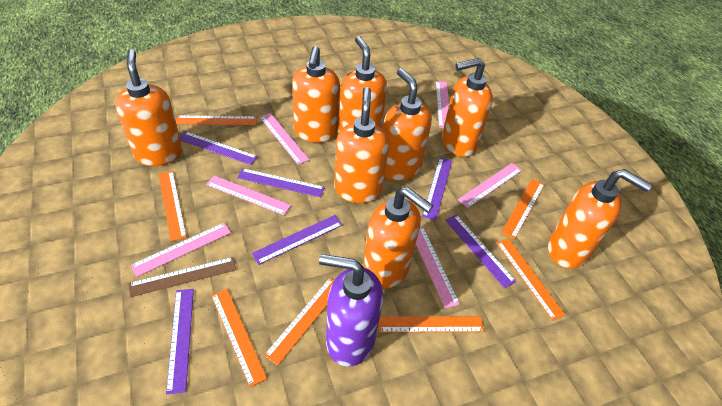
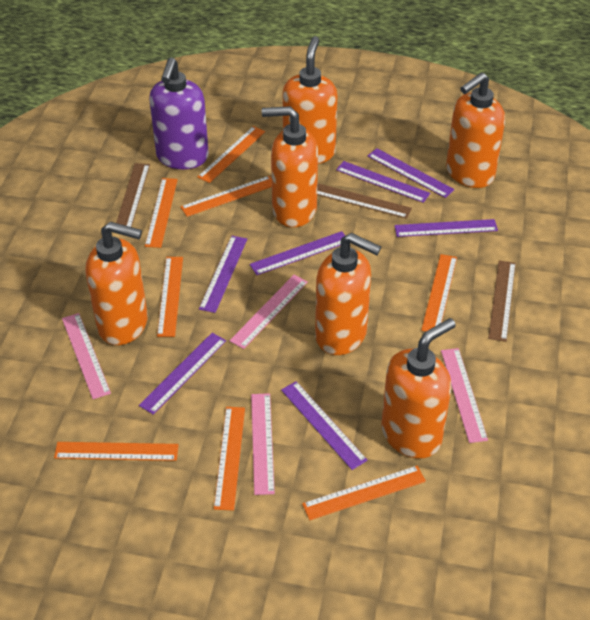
brown ruler: 1 -> 3
orange ruler: 7 -> 8
orange soap dispenser: 8 -> 6
pink ruler: 6 -> 4
purple ruler: 6 -> 7

